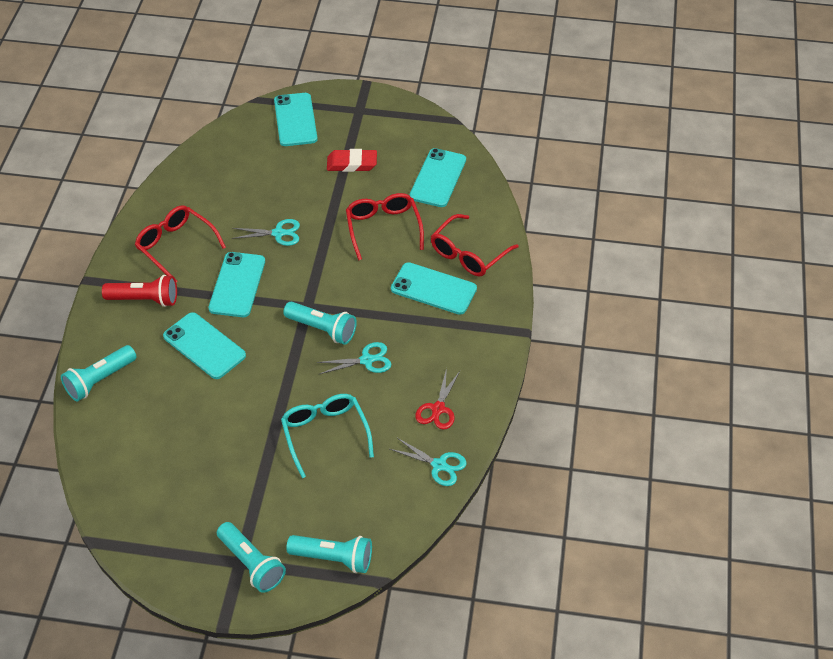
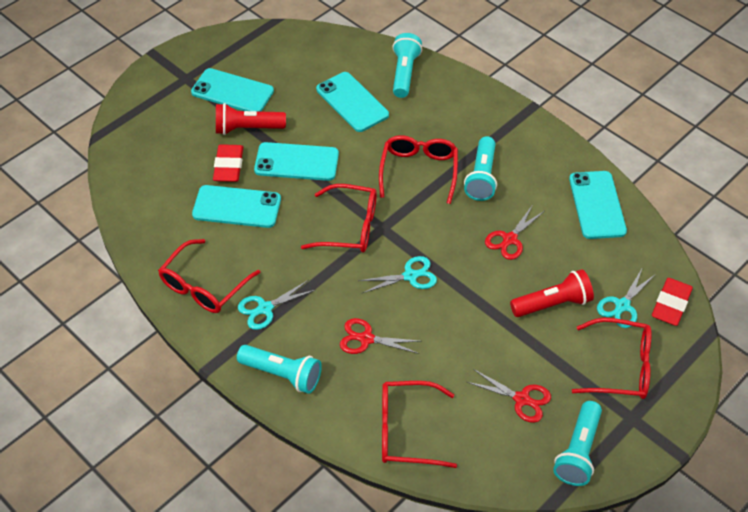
red eraser: 1 -> 2
red flashlight: 1 -> 2
red glasses: 3 -> 5
red scissors: 1 -> 3
turquoise glasses: 1 -> 0

